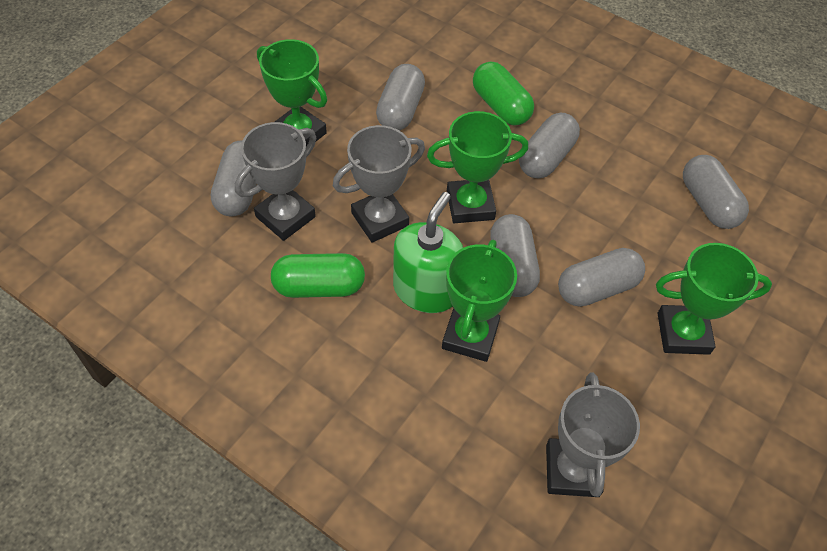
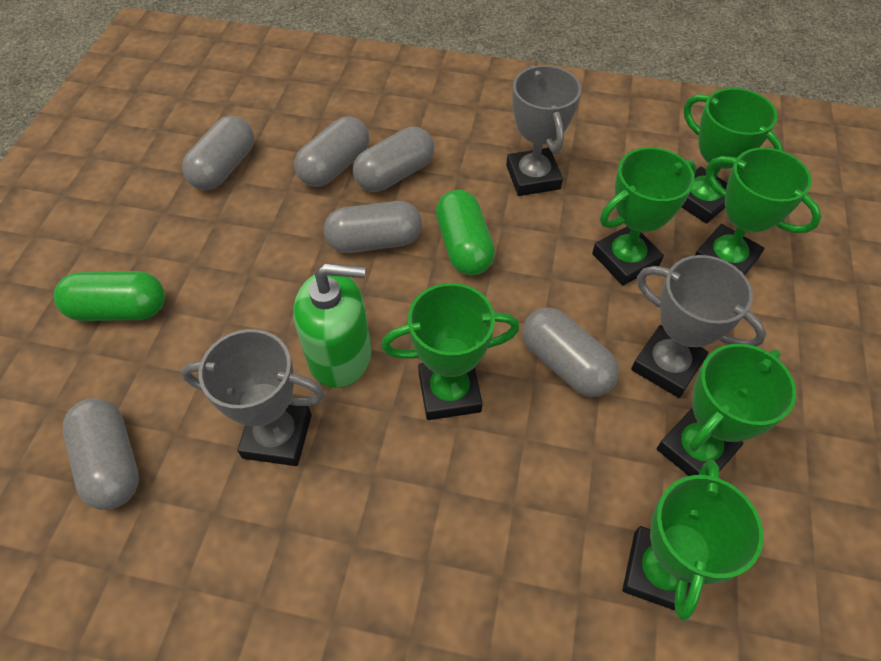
green trophy: 4 -> 6

